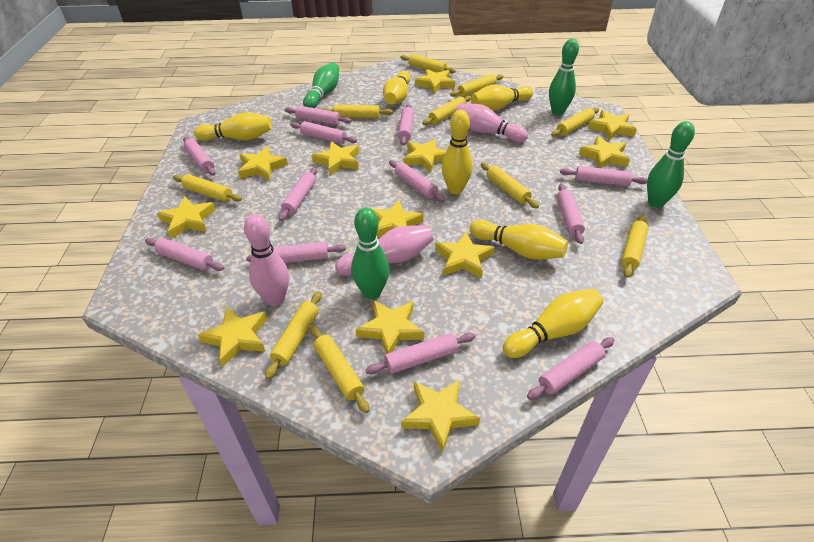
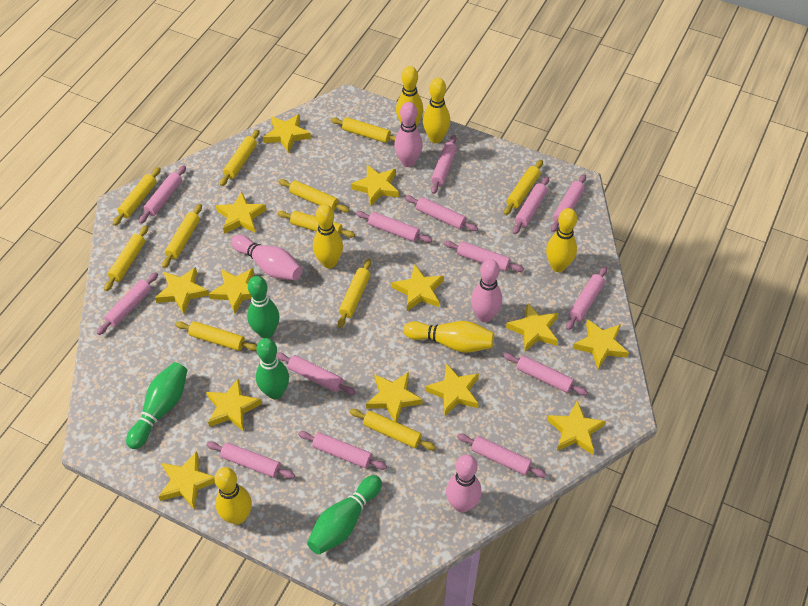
pink bowling pin: 3 -> 4
pink rolling pin: 12 -> 14
yellow rolling pin: 10 -> 11
yellow star: 12 -> 13

